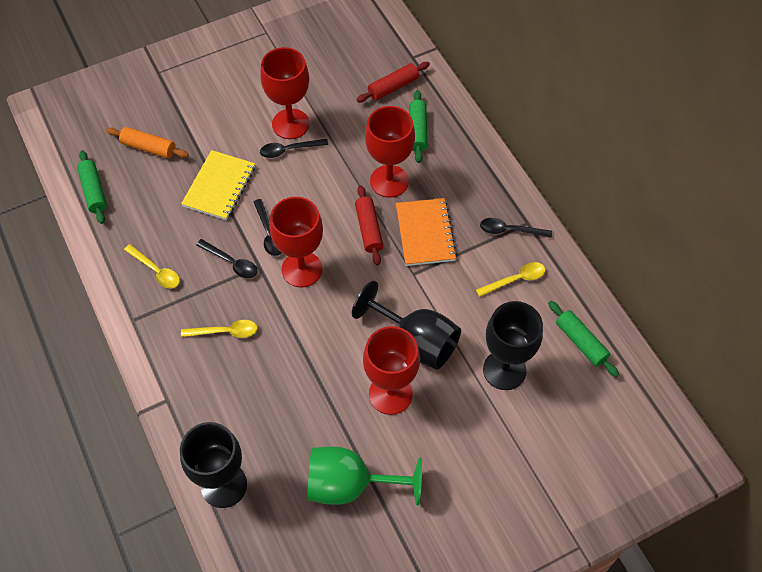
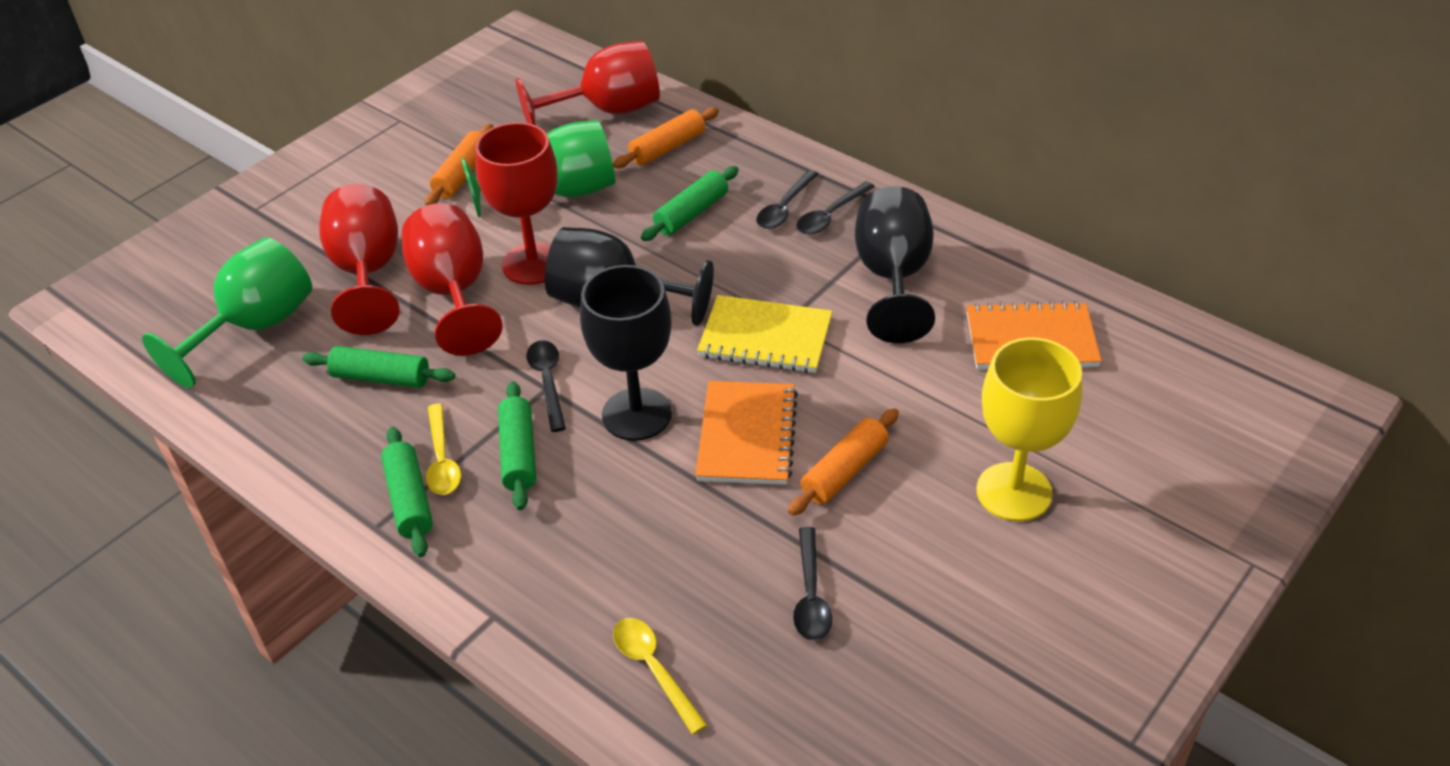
green goblet: 1 -> 2
green rolling pin: 3 -> 4
orange notebook: 1 -> 2
orange rolling pin: 1 -> 3
red rolling pin: 2 -> 0
yellow goblet: 0 -> 1
yellow spoon: 3 -> 2

